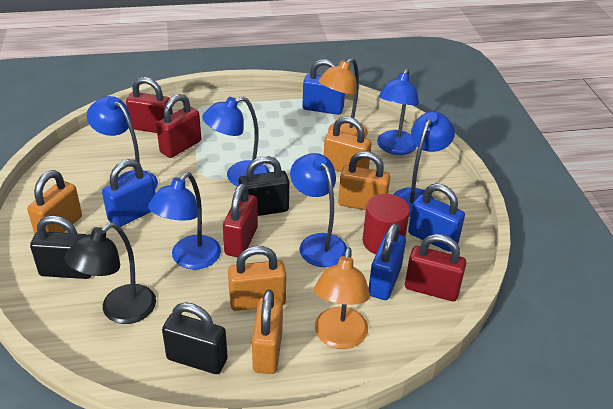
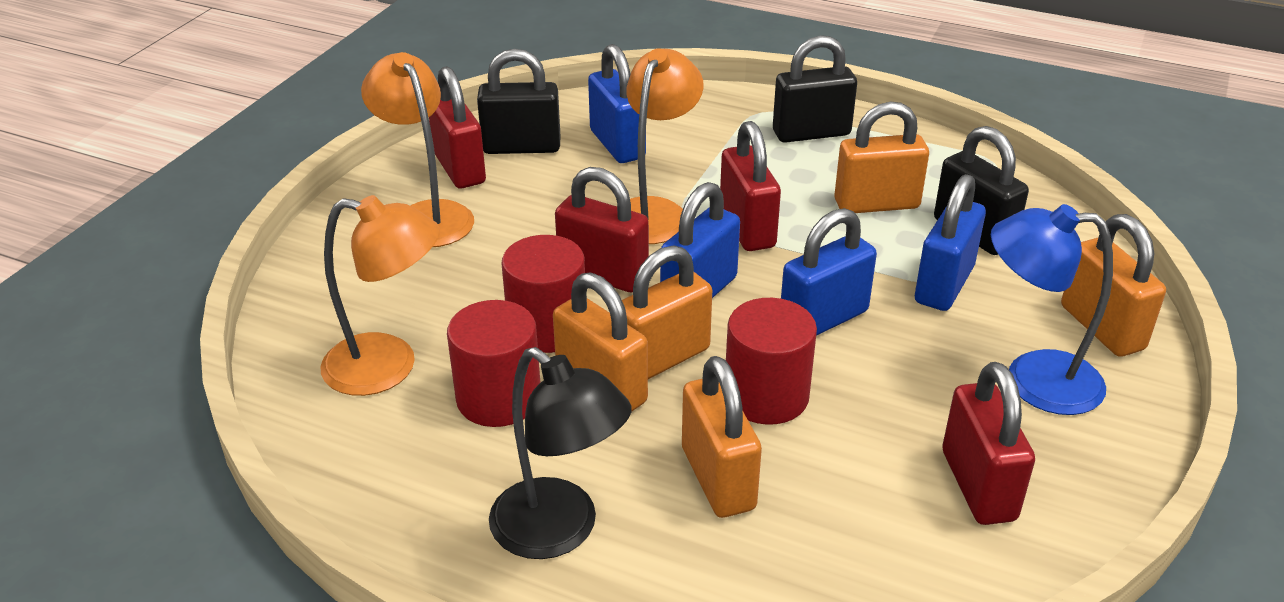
blue lamp: 6 -> 1
orange lamp: 2 -> 3
red cylinder: 1 -> 3

